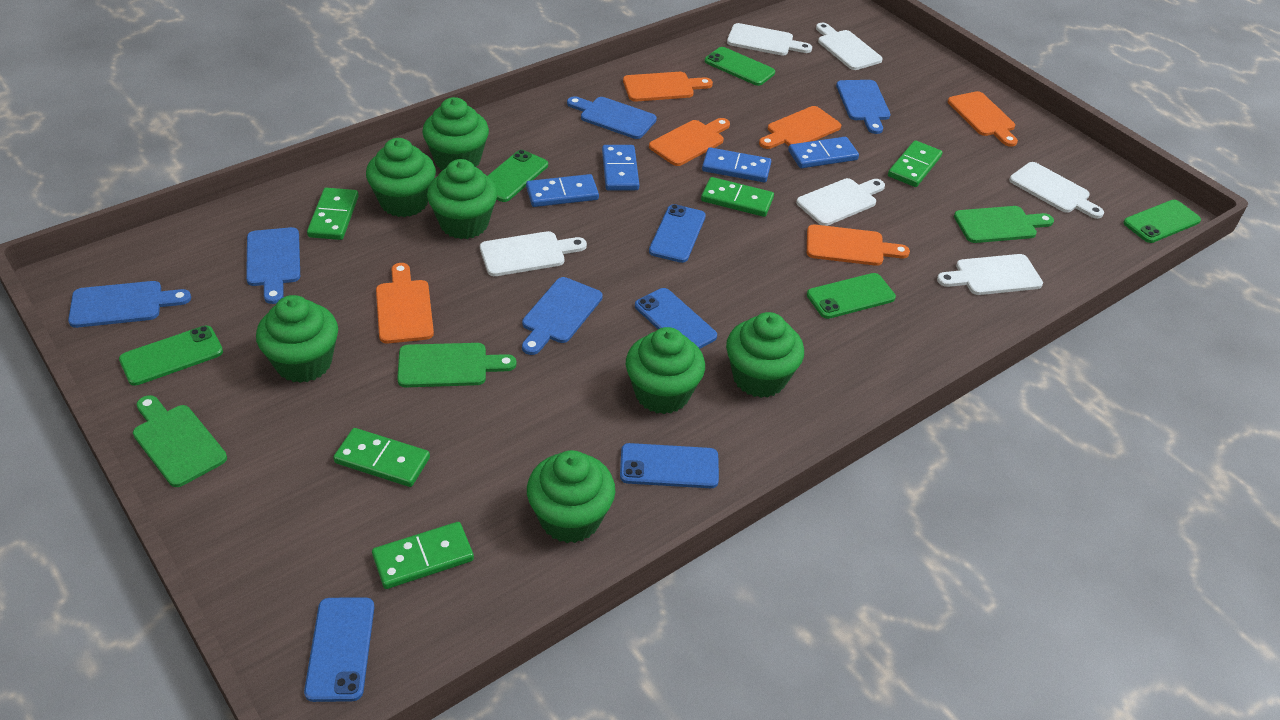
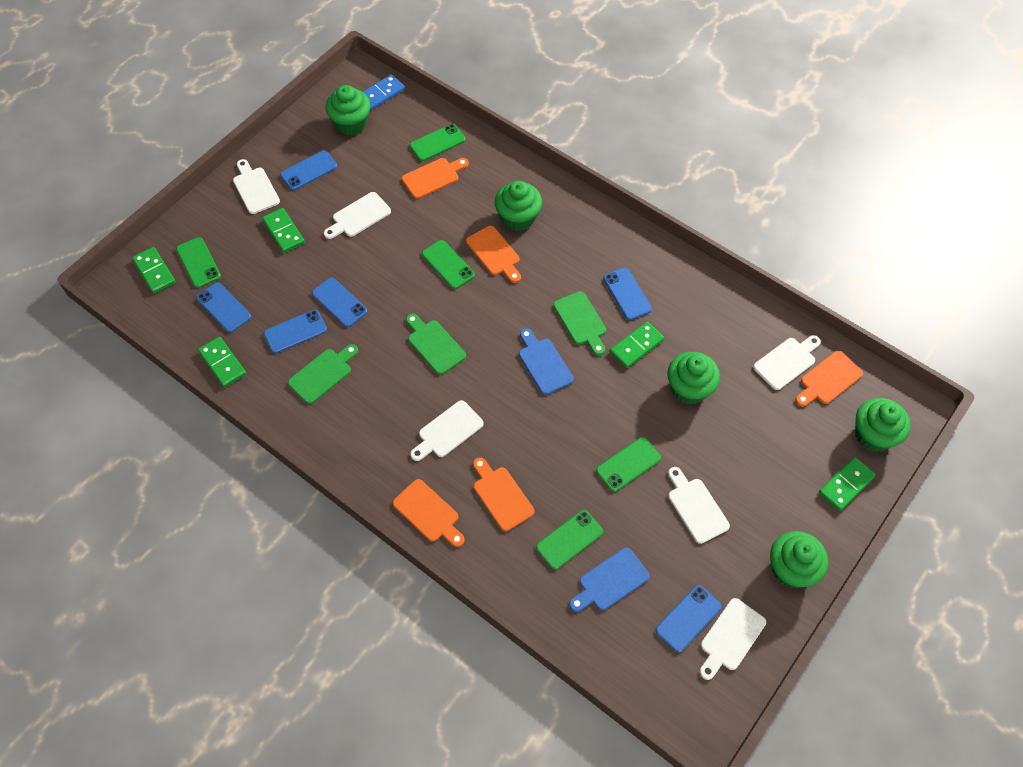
blue cutting board: 5 -> 2
blue domino: 4 -> 1
blue phone: 4 -> 6
green cupcake: 7 -> 5
orange cutting board: 6 -> 5

